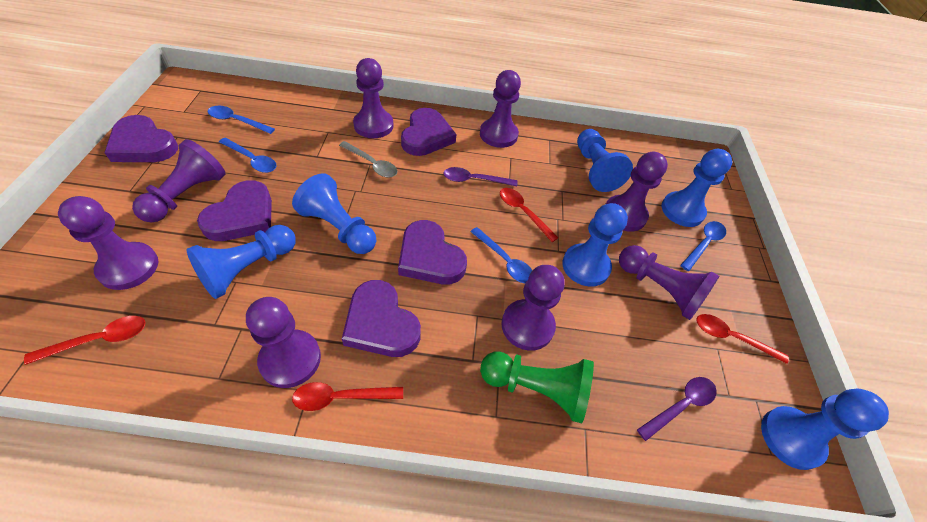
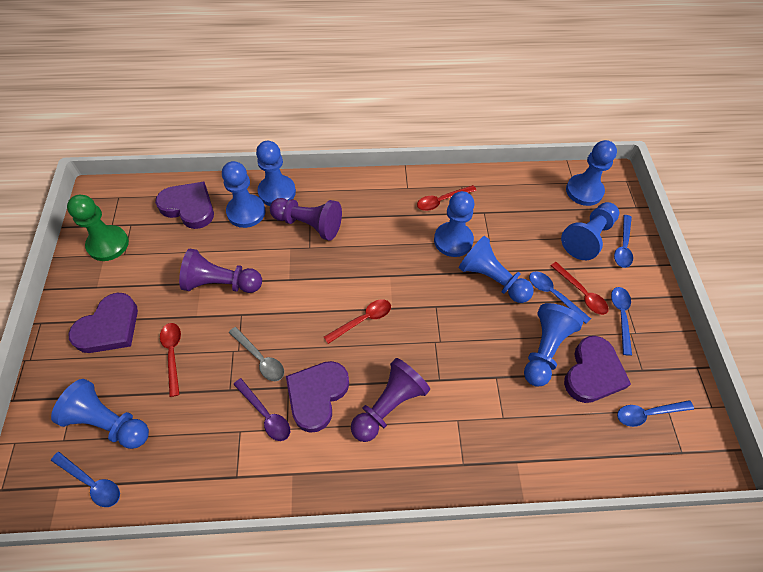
blue pawn: 6 -> 8
blue spoon: 4 -> 5
purple heart: 5 -> 4
purple pawn: 8 -> 3
purple spoon: 2 -> 1

